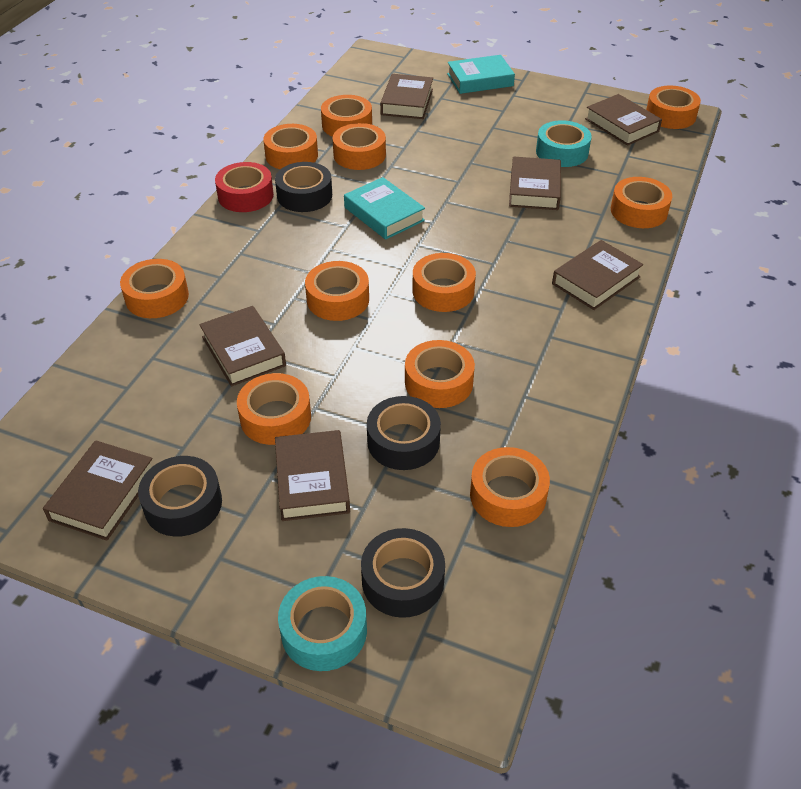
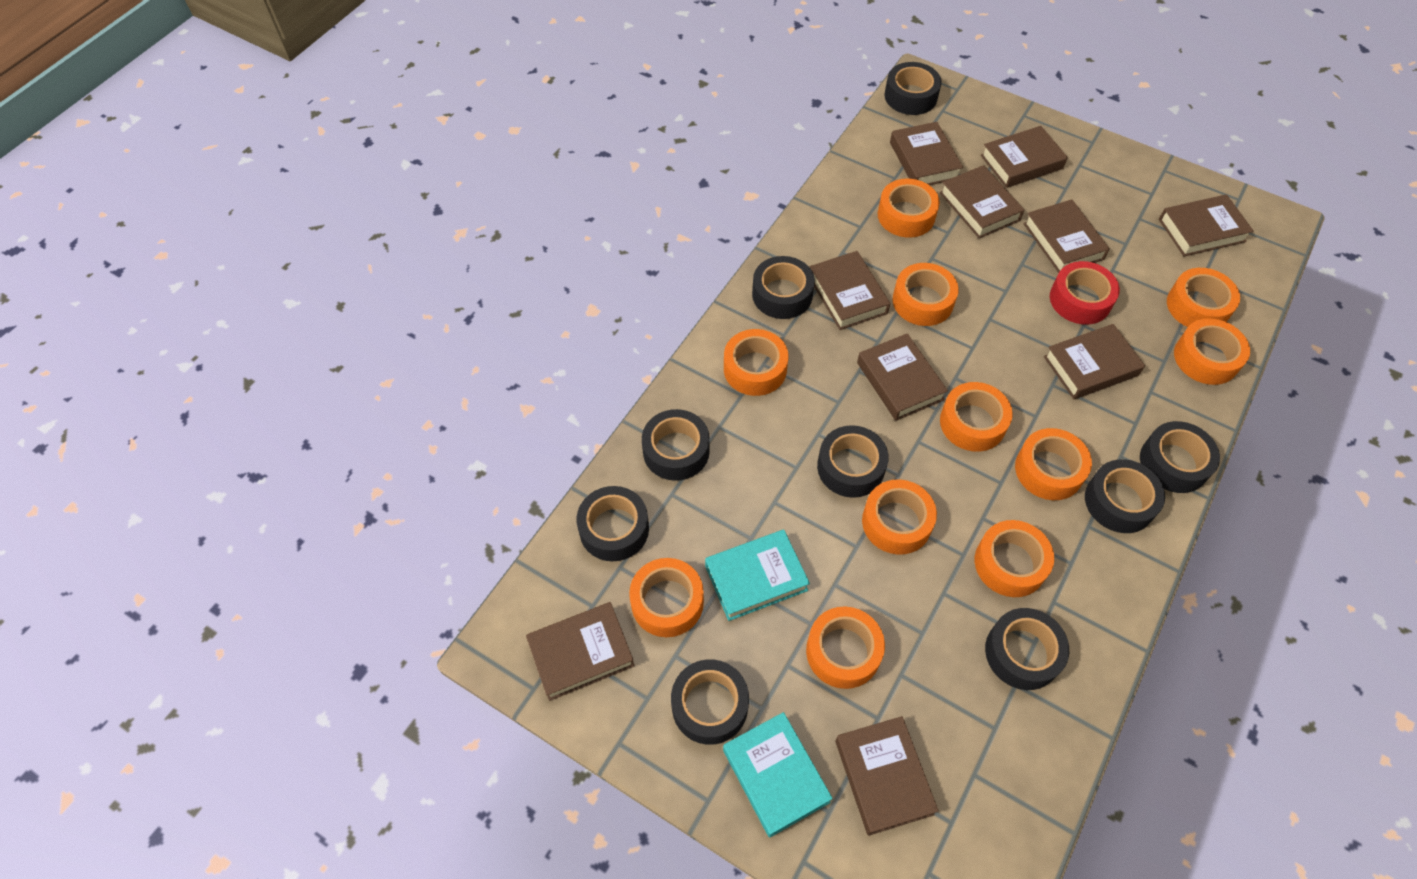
black tape: 4 -> 9
brown book: 7 -> 10
turquoise tape: 2 -> 0

